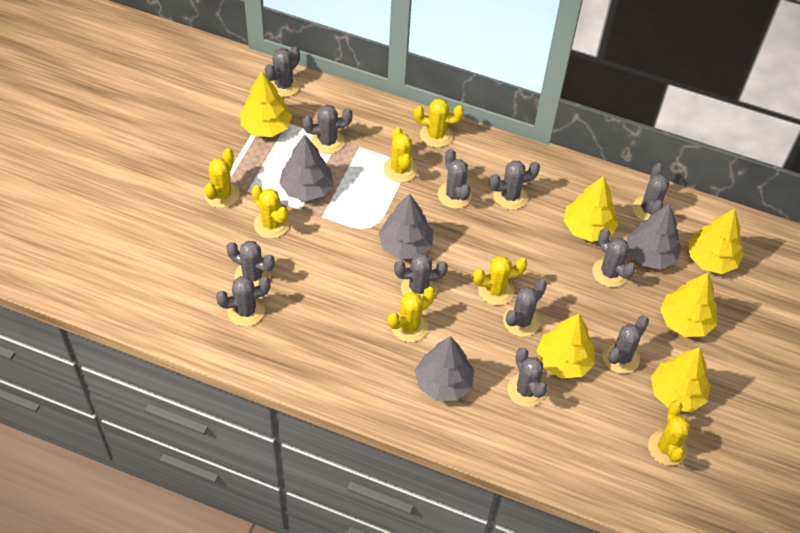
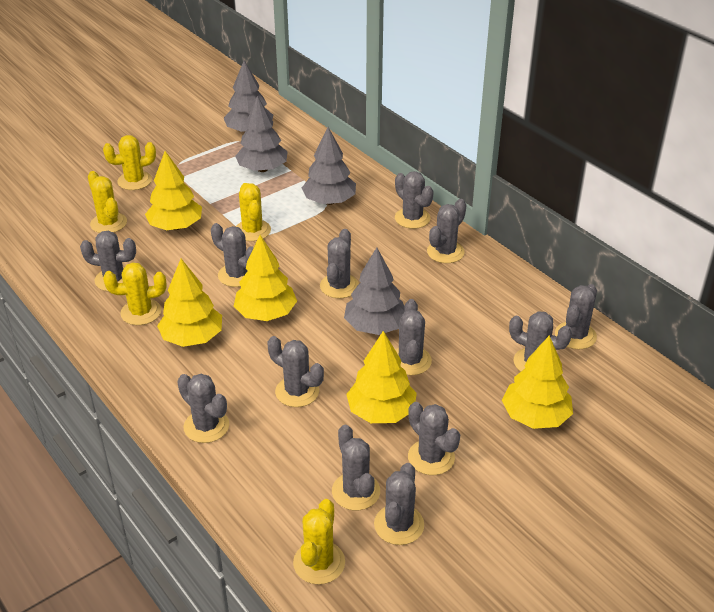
grey cactus: 12 -> 13
yellow cactus: 7 -> 5
yellow tree: 6 -> 5

